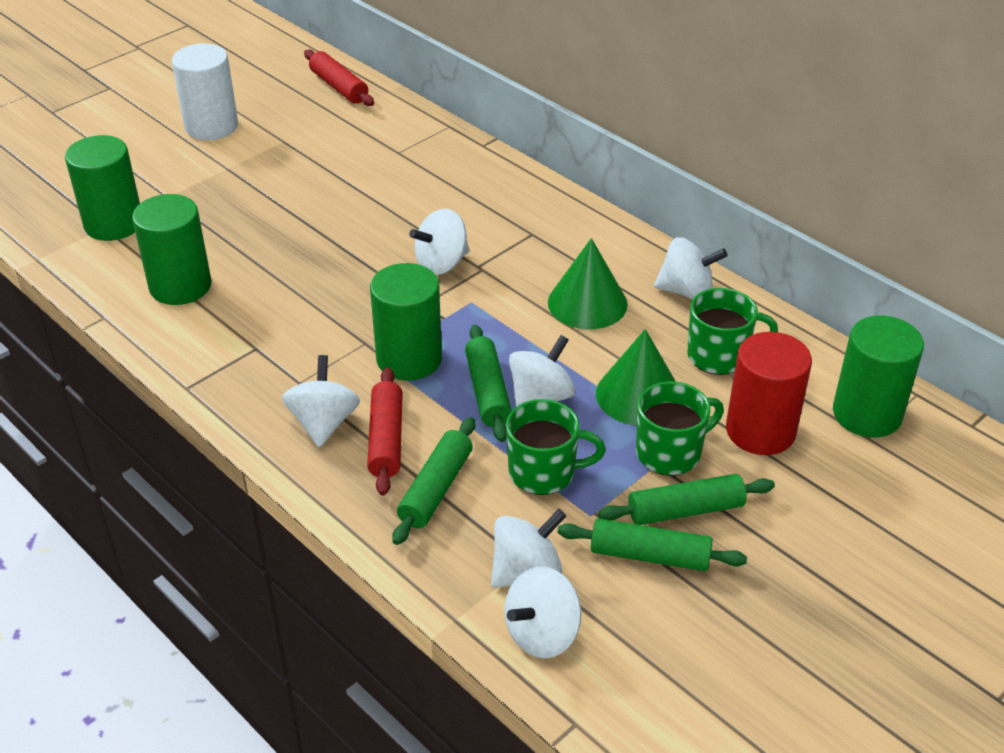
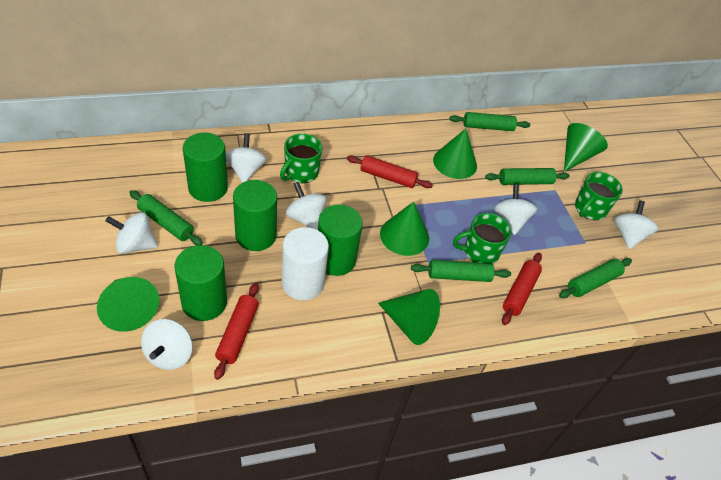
green cone: 2 -> 5
green rolling pin: 4 -> 5
red cylinder: 1 -> 0
red rolling pin: 2 -> 3

